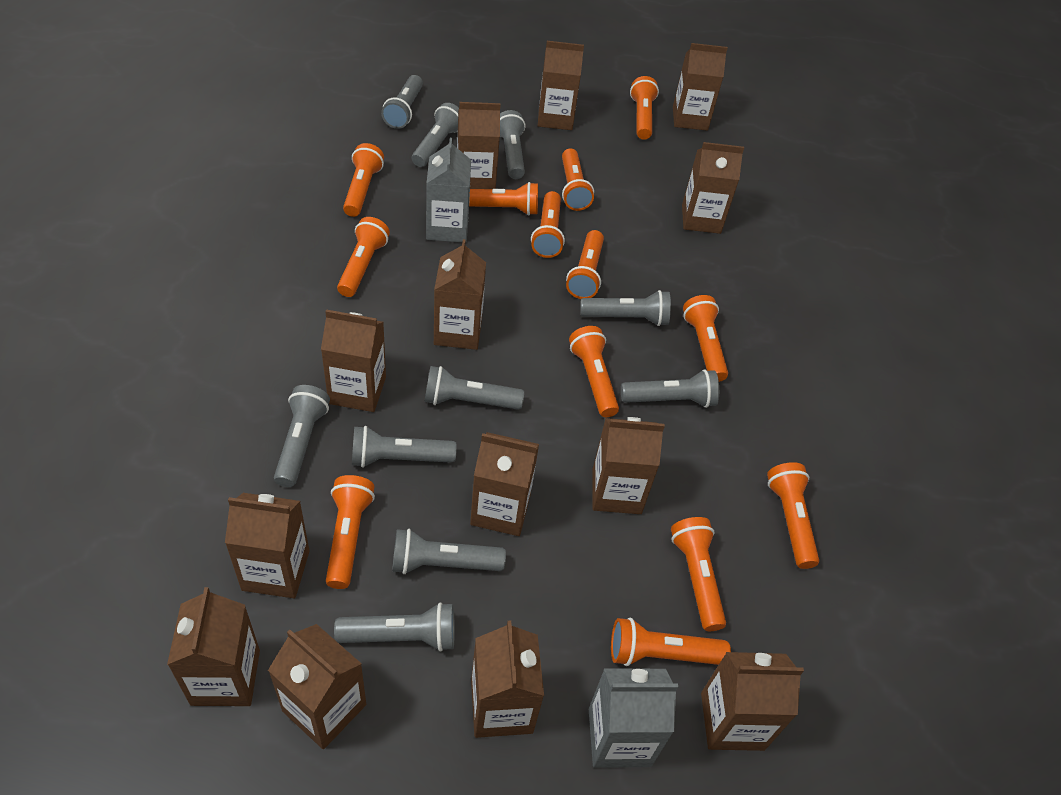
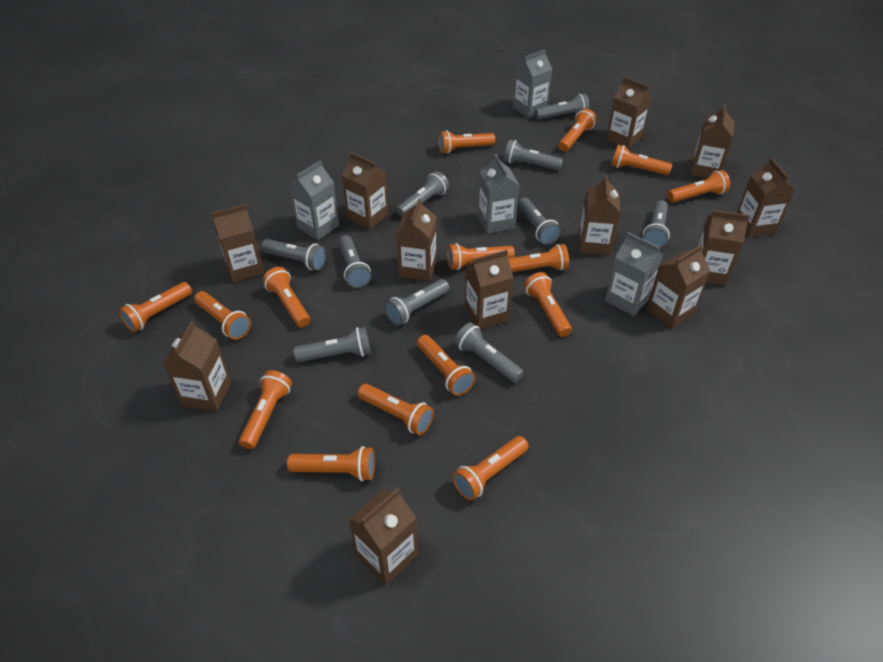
brown carton: 13 -> 12
grey carton: 2 -> 4
orange flashlight: 13 -> 15

